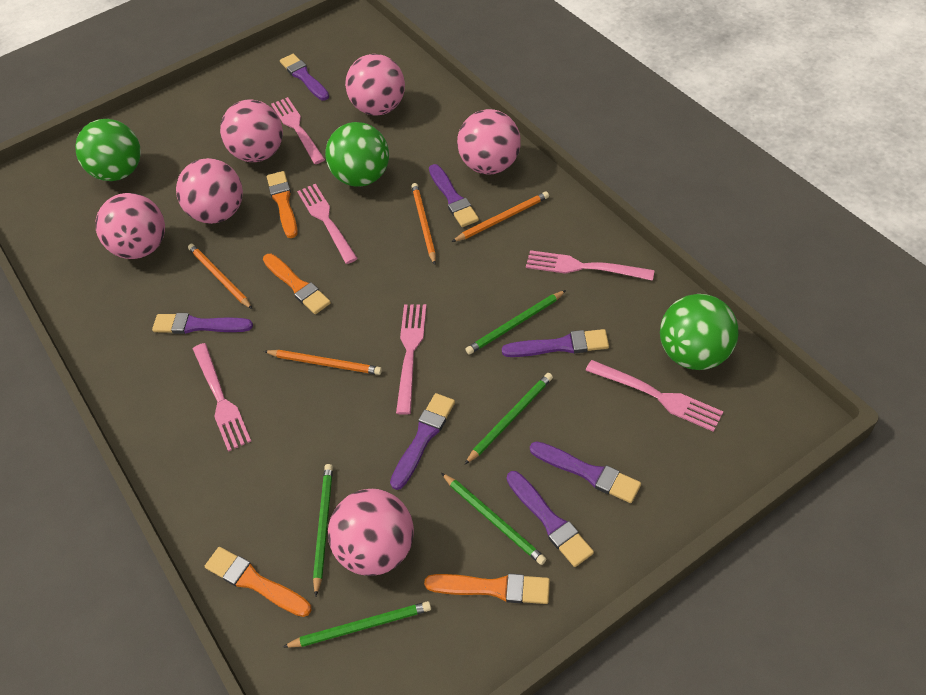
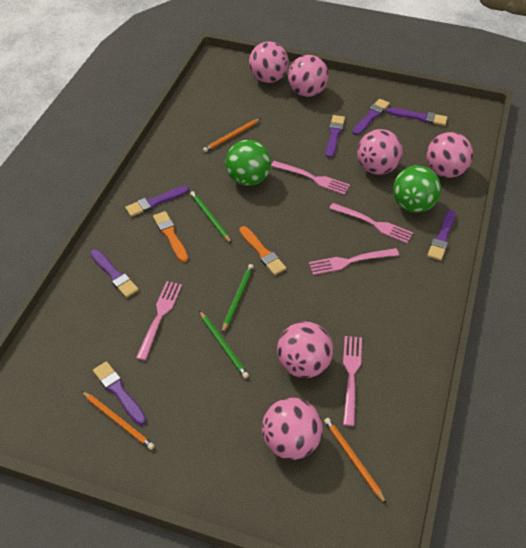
green ball: 3 -> 2
green pencil: 5 -> 3
orange brush: 4 -> 2
orange pencil: 4 -> 3
pink fork: 6 -> 5

